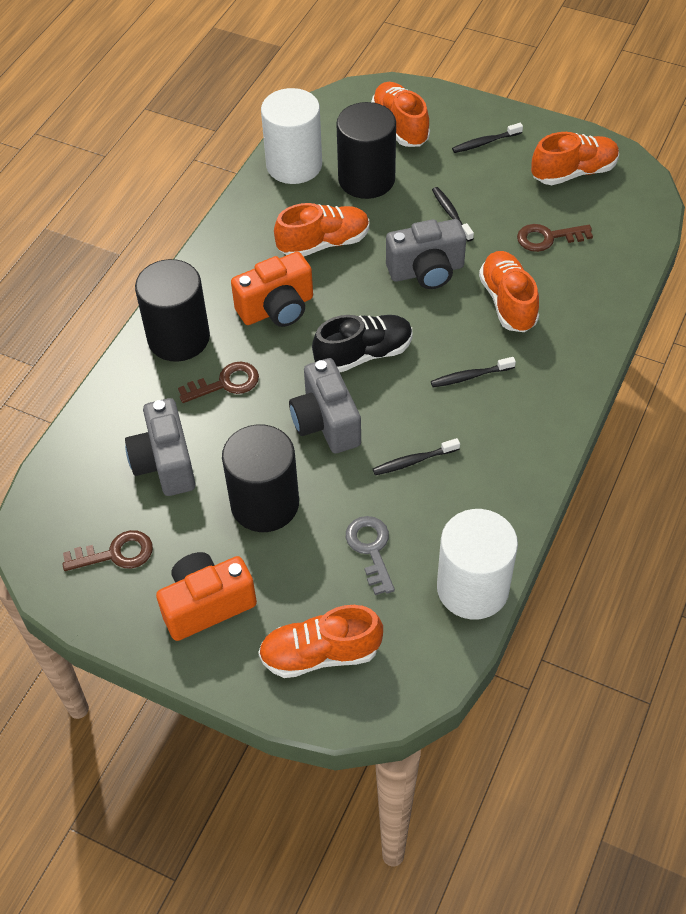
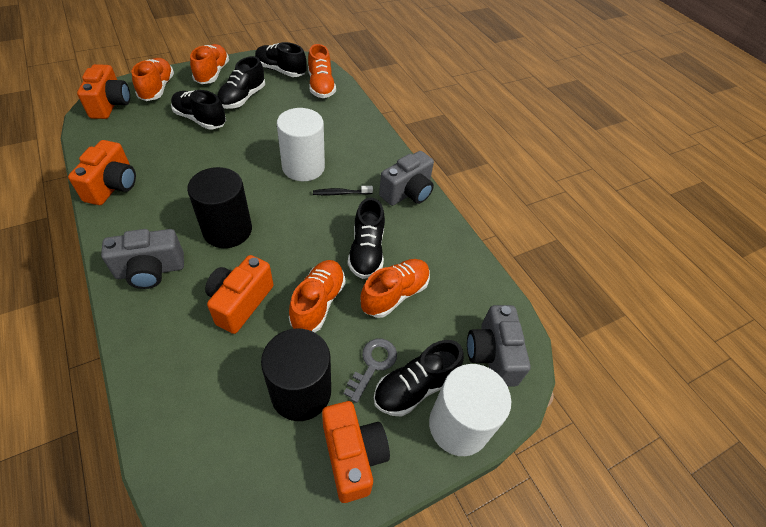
black cylinder: 3 -> 2
black shoe: 1 -> 5
black toothbrush: 4 -> 1
brown key: 3 -> 0
orange camera: 2 -> 4

